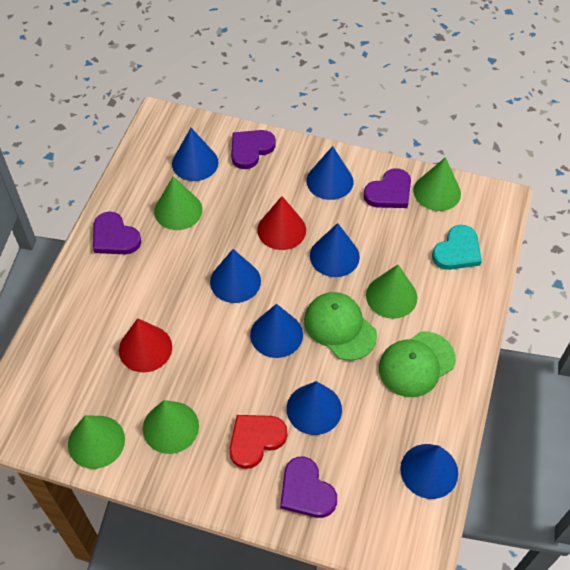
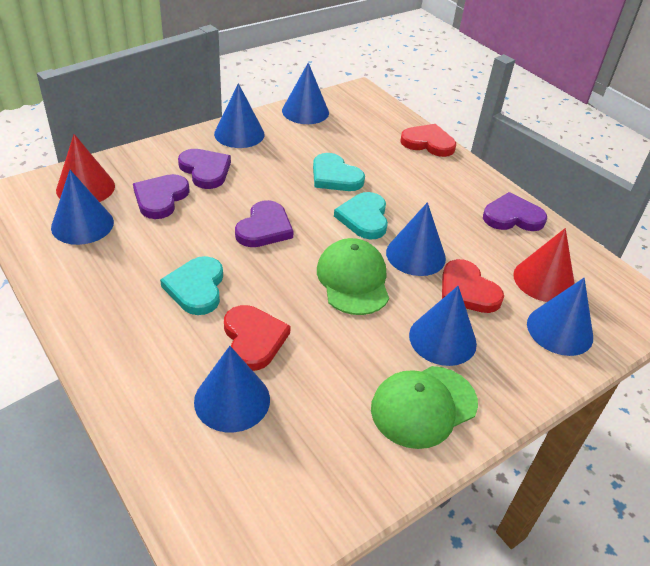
green cone: 5 -> 0
red heart: 1 -> 3
turquoise heart: 1 -> 3

